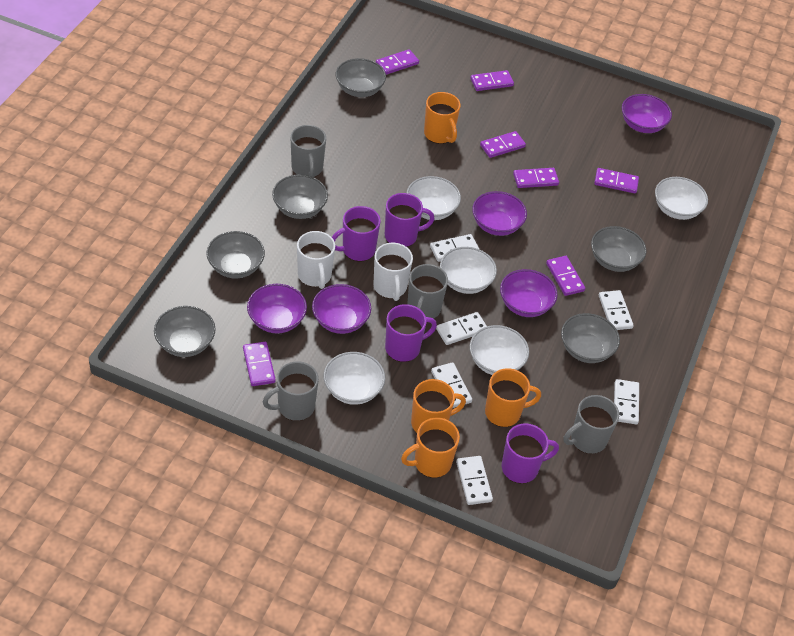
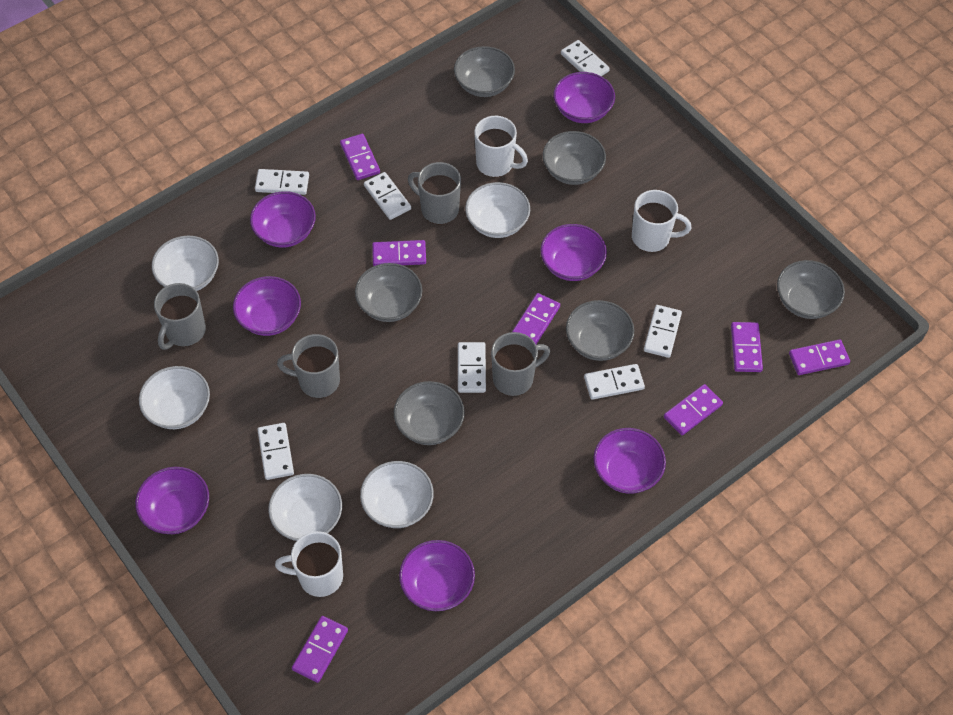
orange mug: 4 -> 0
purple bowl: 5 -> 7
purple mug: 4 -> 0
white domino: 6 -> 7
white mug: 2 -> 3

